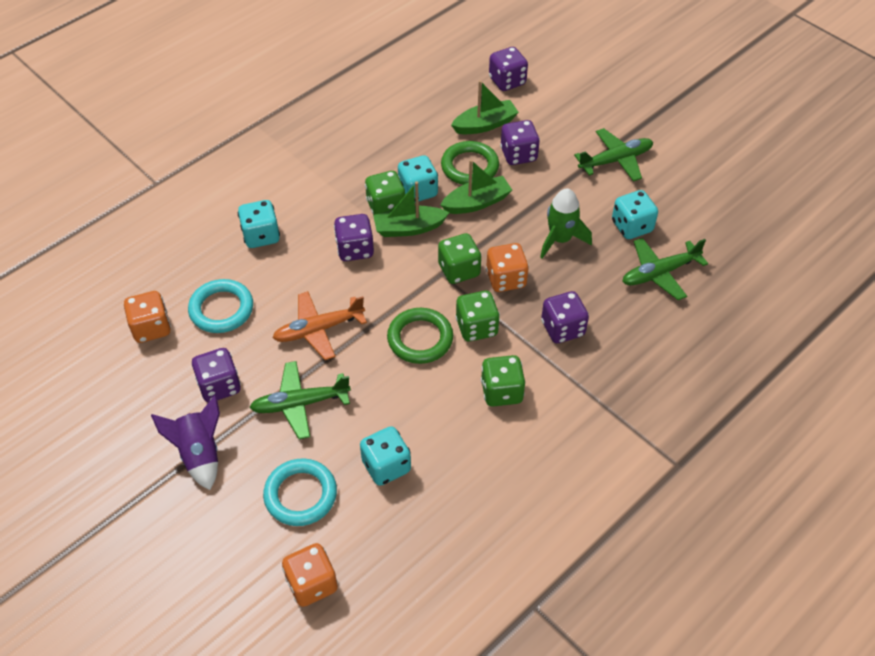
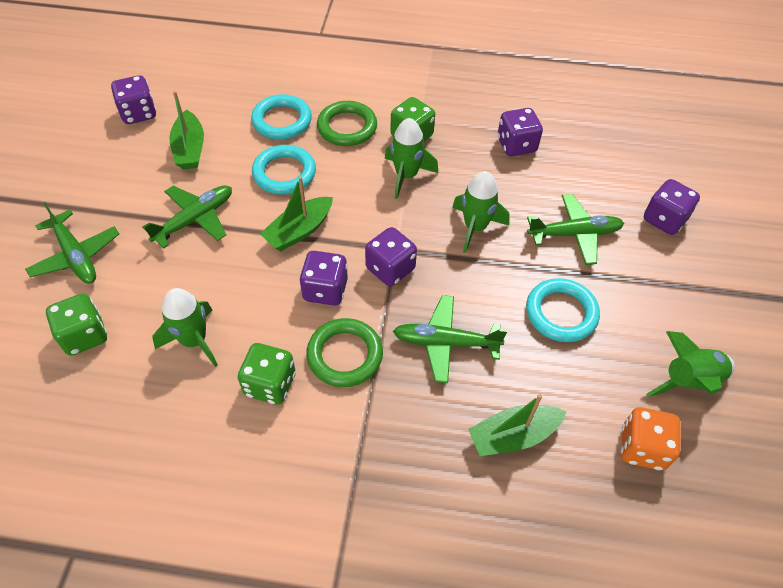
green dice: 4 -> 3
green plane: 3 -> 4
green rocket: 1 -> 4
orange dice: 3 -> 1
orange plane: 1 -> 0
purple rocket: 1 -> 0
turquoise dice: 4 -> 0
turquoise ring: 2 -> 3

